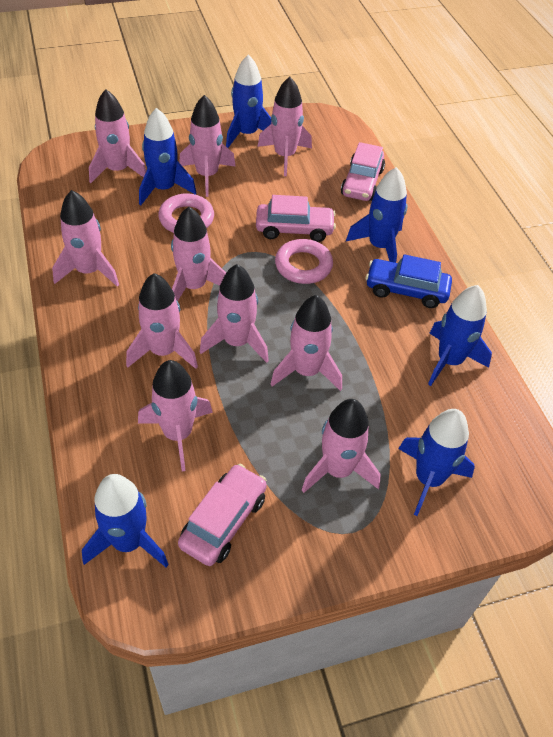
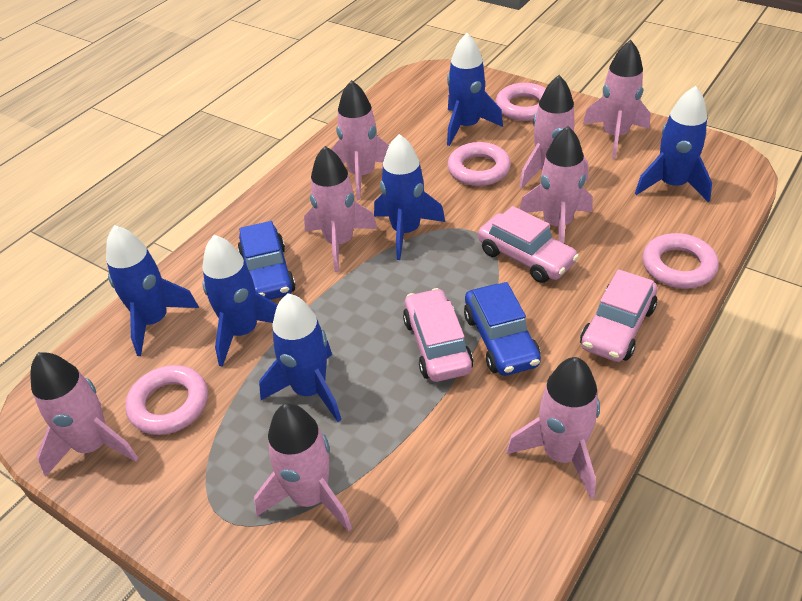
blue car: 1 -> 2
pink ring: 2 -> 4
pink rocket: 10 -> 8

